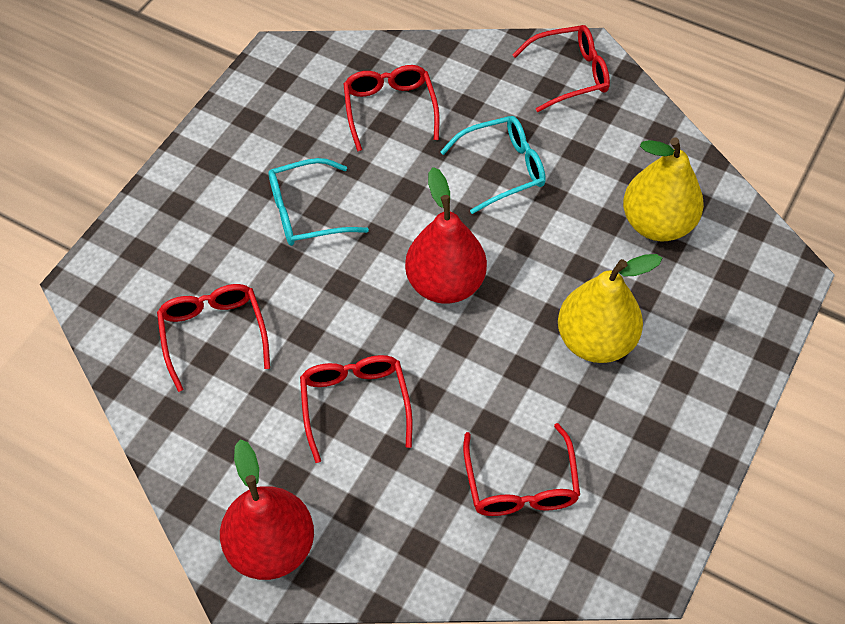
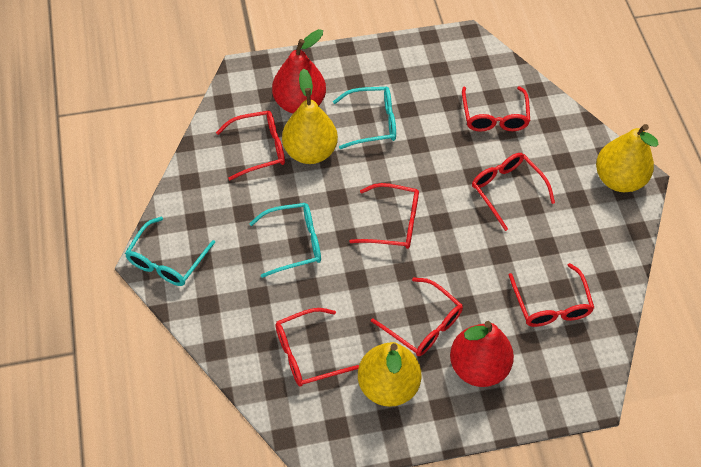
red glasses: 5 -> 7
turquoise glasses: 2 -> 3
yellow pear: 2 -> 3

